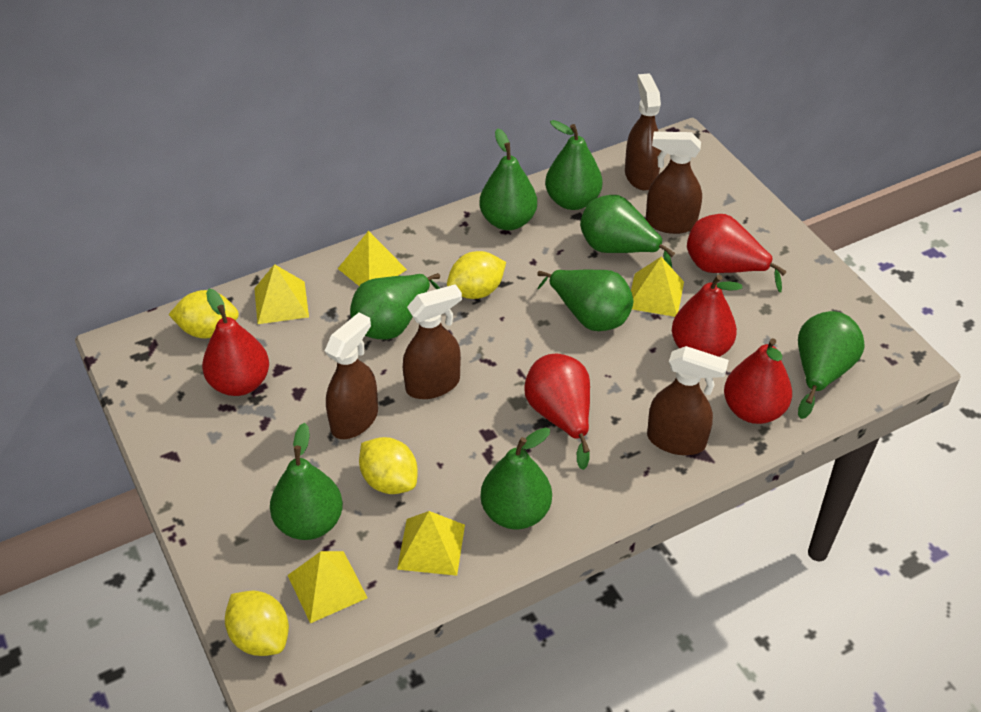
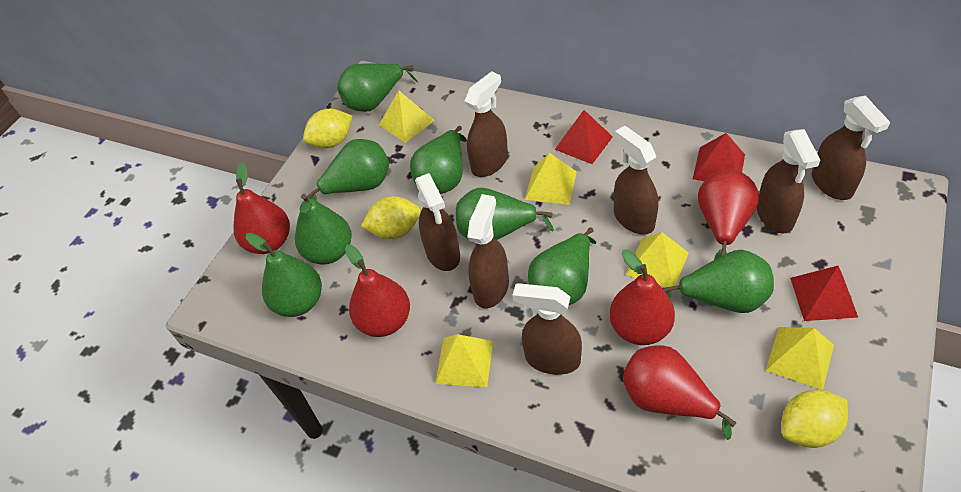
brown spray bottle: 5 -> 7
red pyramid: 0 -> 3
yellow lemon: 4 -> 3

